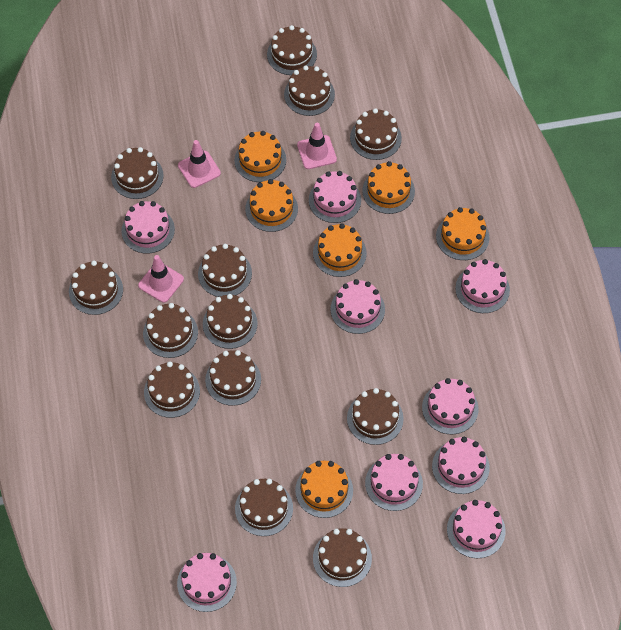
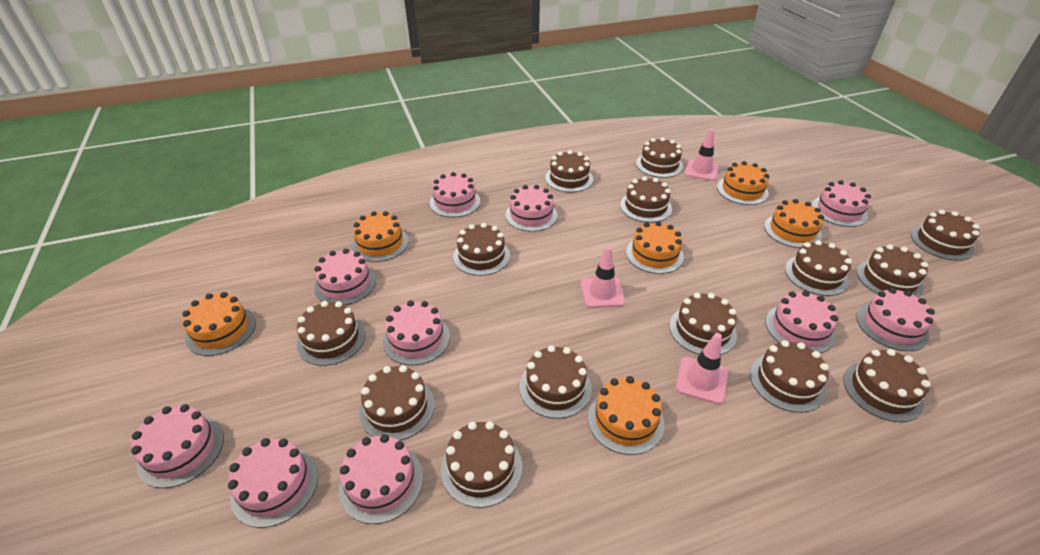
brown cake: 13 -> 14
pink cake: 9 -> 10

